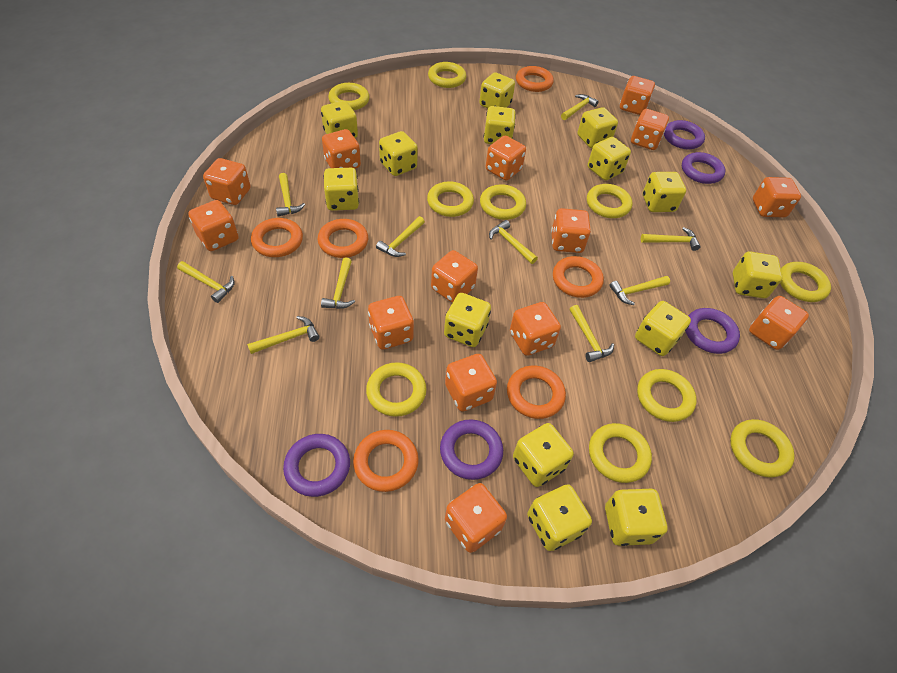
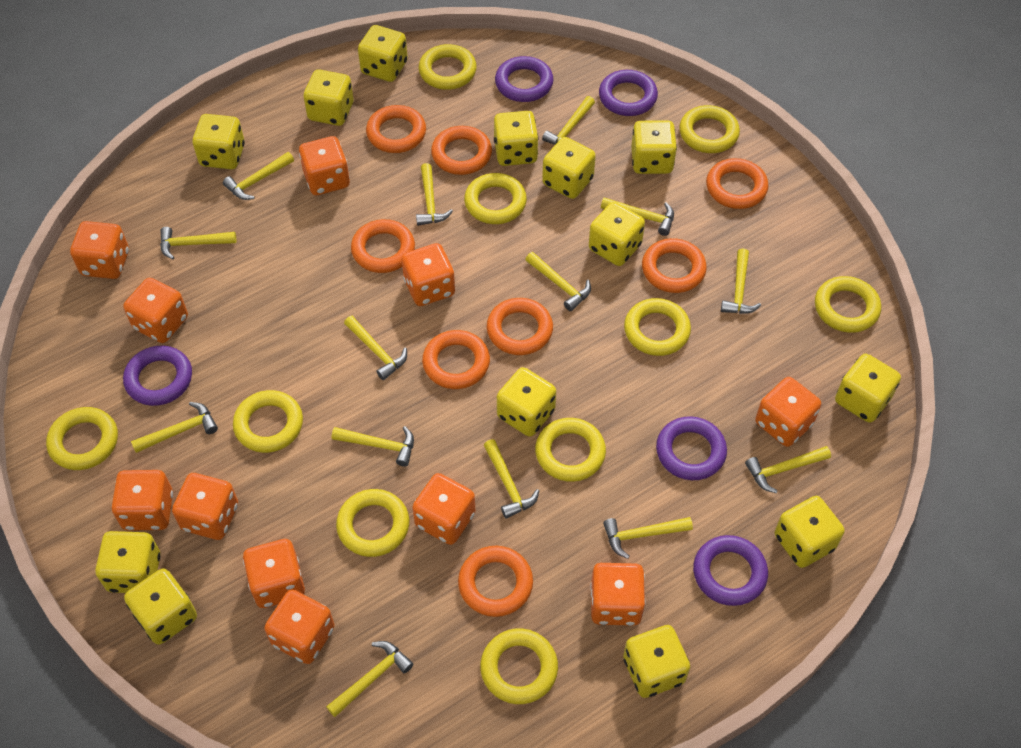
orange dice: 14 -> 11
orange ring: 6 -> 8
yellow dice: 14 -> 13
yellow hammer: 10 -> 14

